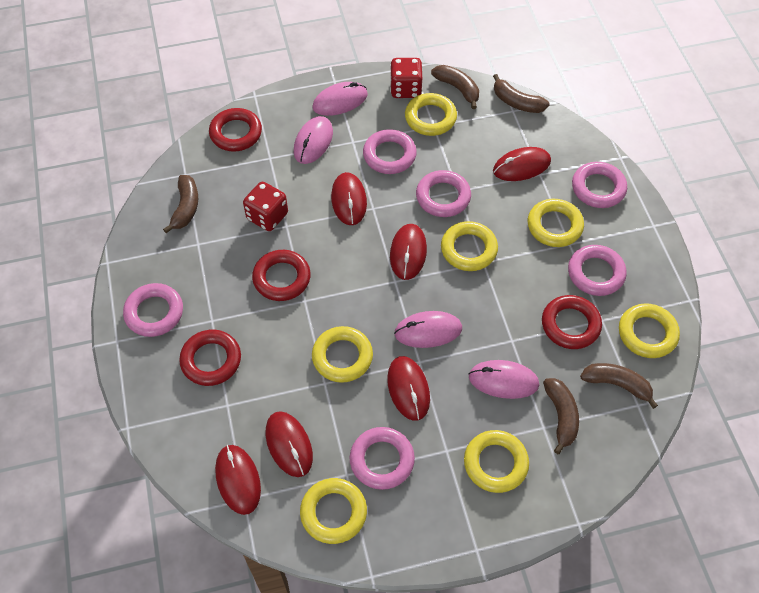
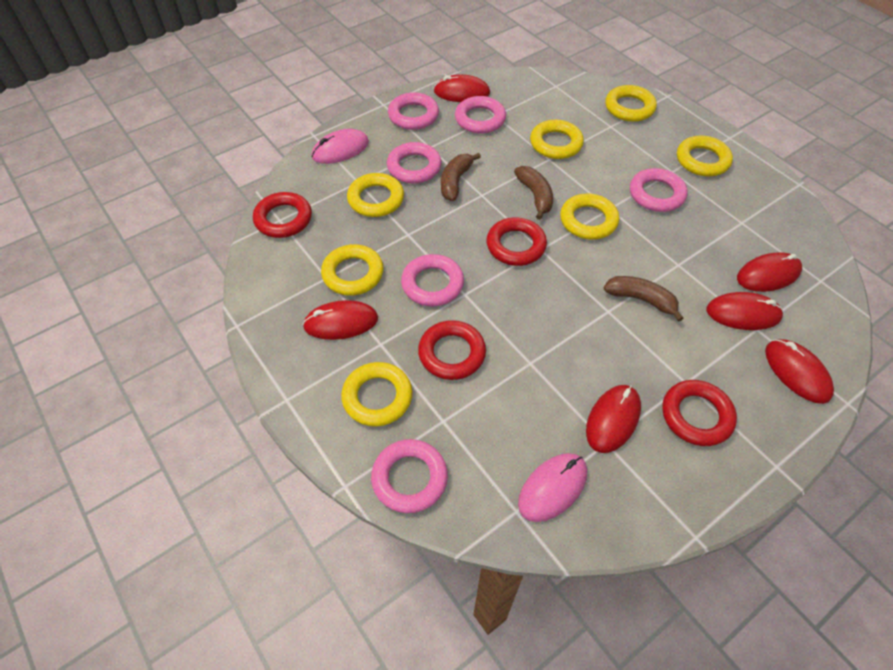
brown banana: 5 -> 3
pink mouse: 4 -> 2
red dice: 2 -> 0

